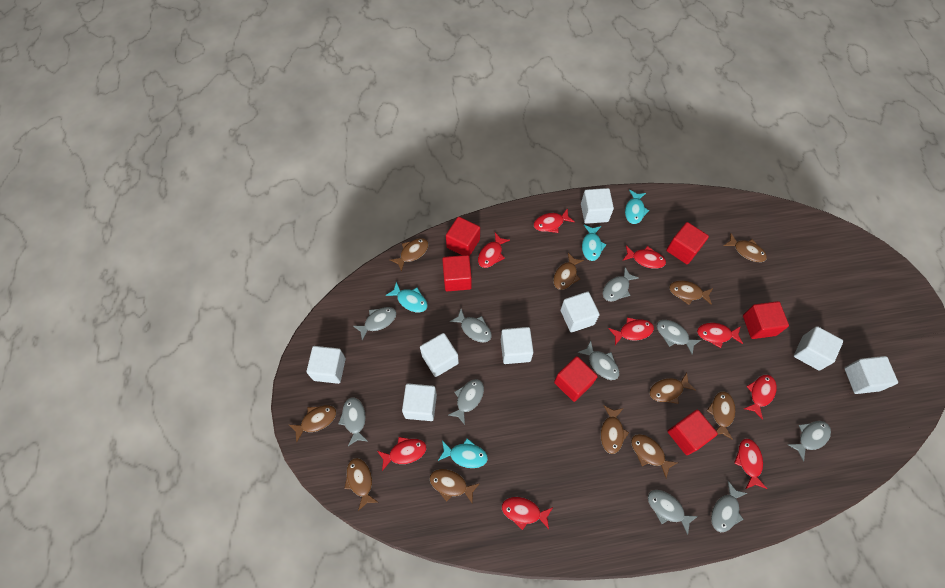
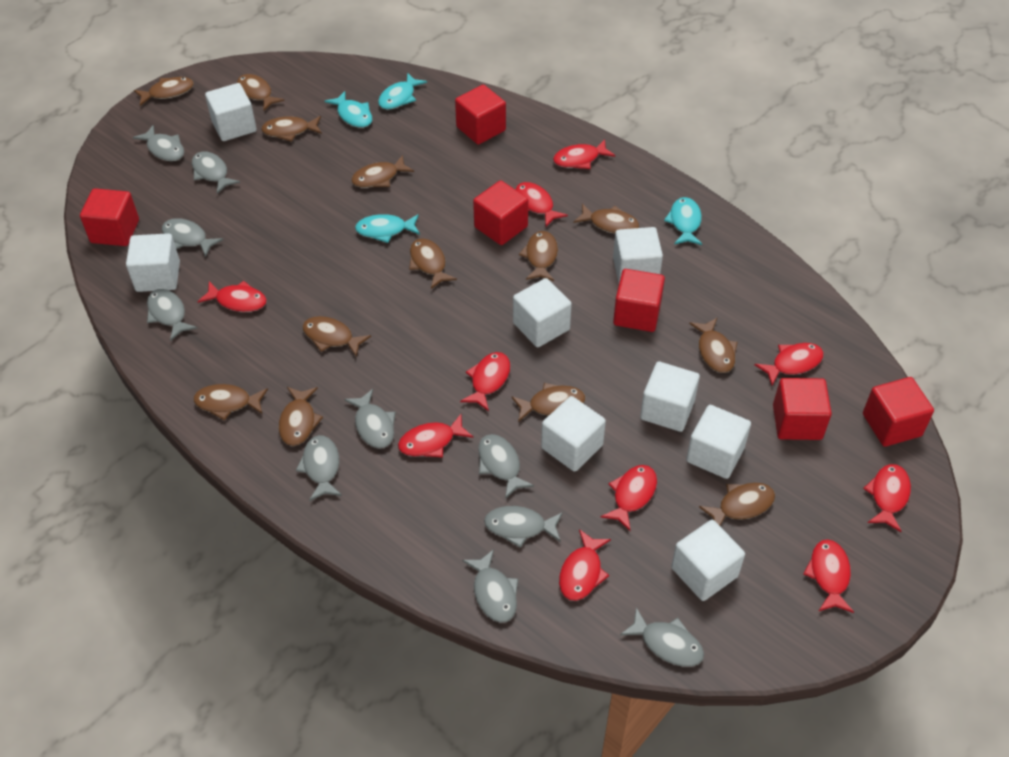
brown fish: 11 -> 13
red fish: 9 -> 10

